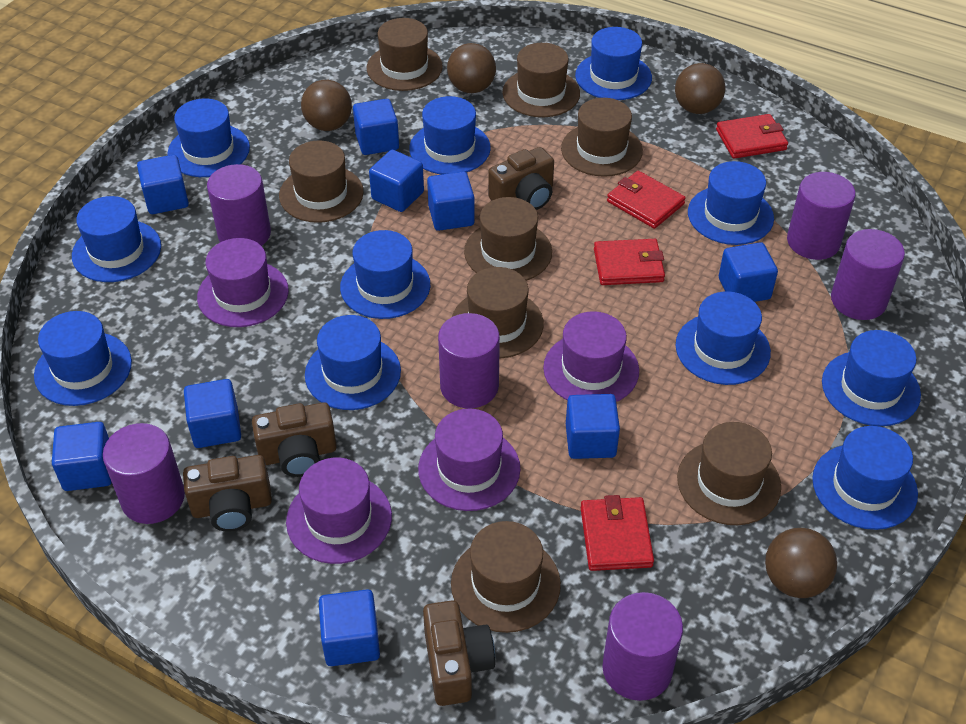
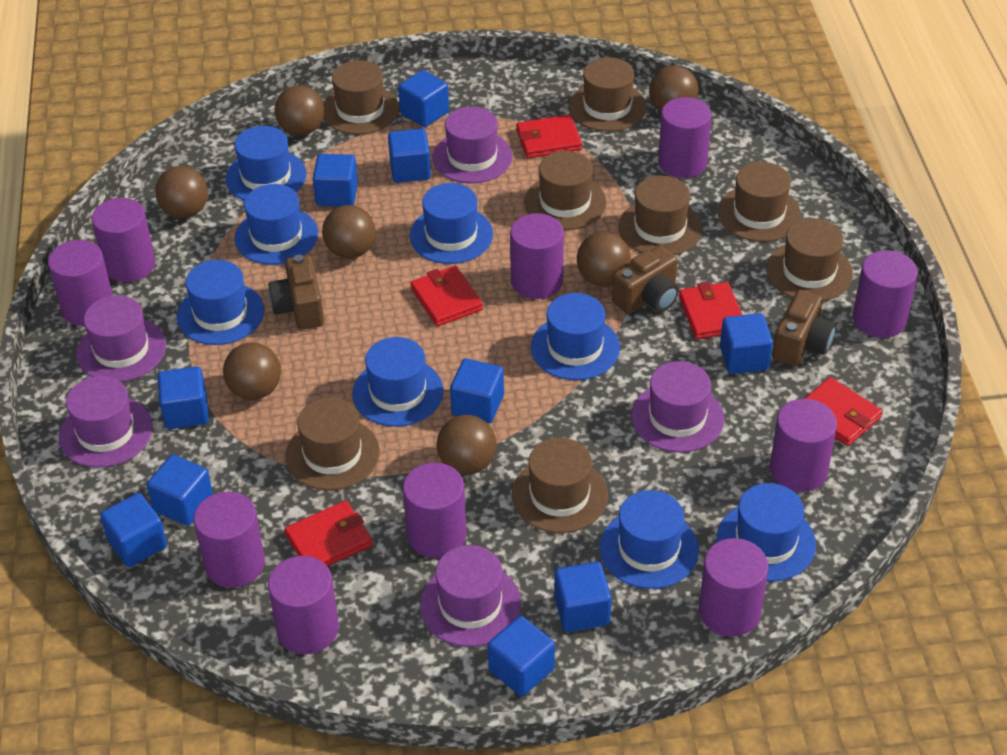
blue cube: 9 -> 10
blue hat: 11 -> 8
brown ball: 4 -> 7
brown camera: 4 -> 3
purple cylinder: 6 -> 10
purple hat: 4 -> 5
red wallet: 4 -> 5

